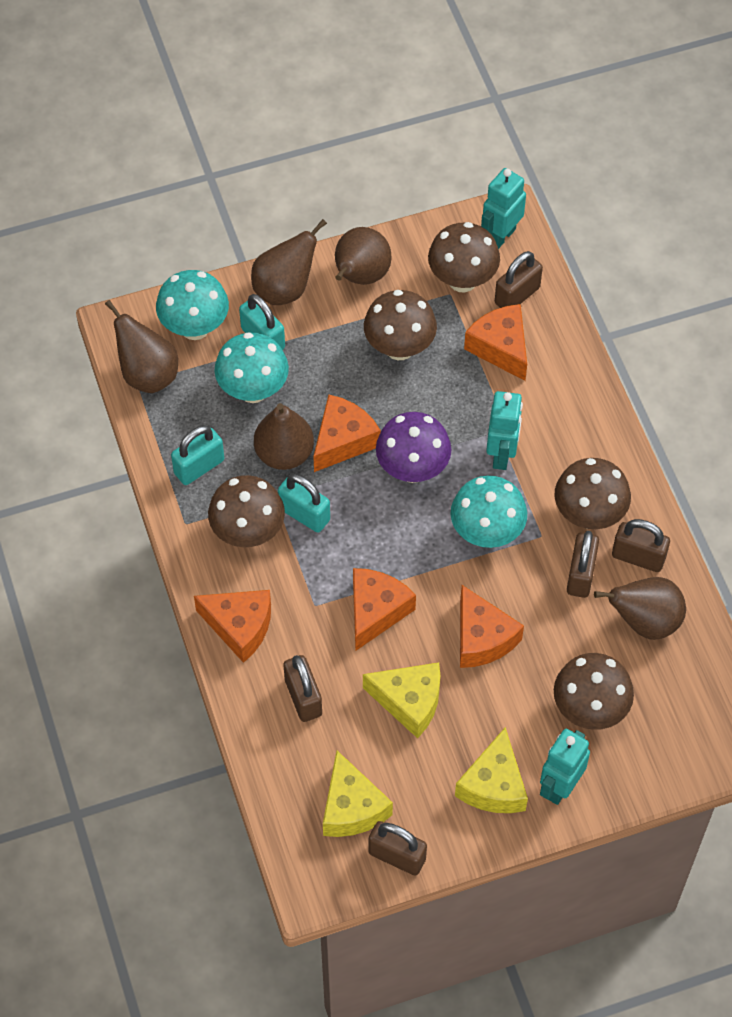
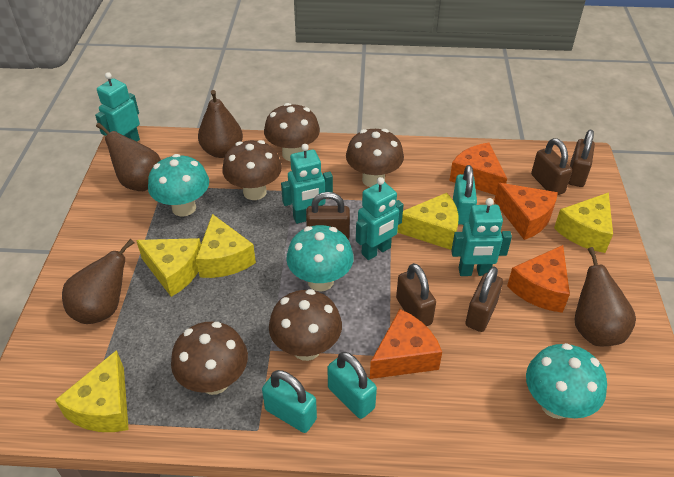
brown pear: 5 -> 4
orange cheese: 5 -> 4
purple mushroom: 1 -> 0
turquoise robot: 3 -> 4
yellow cheese: 3 -> 5

